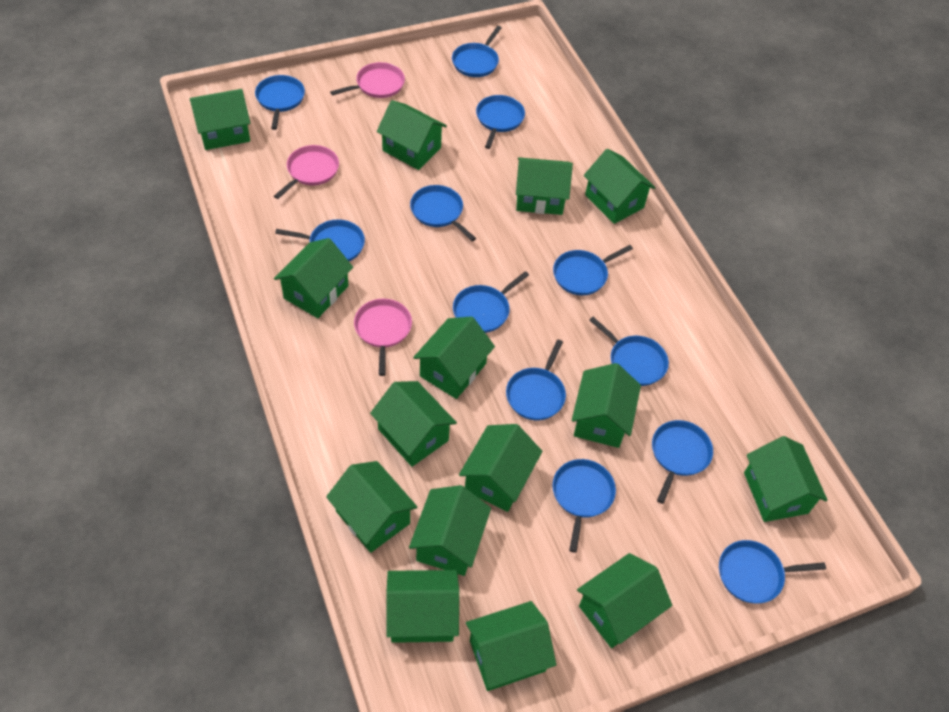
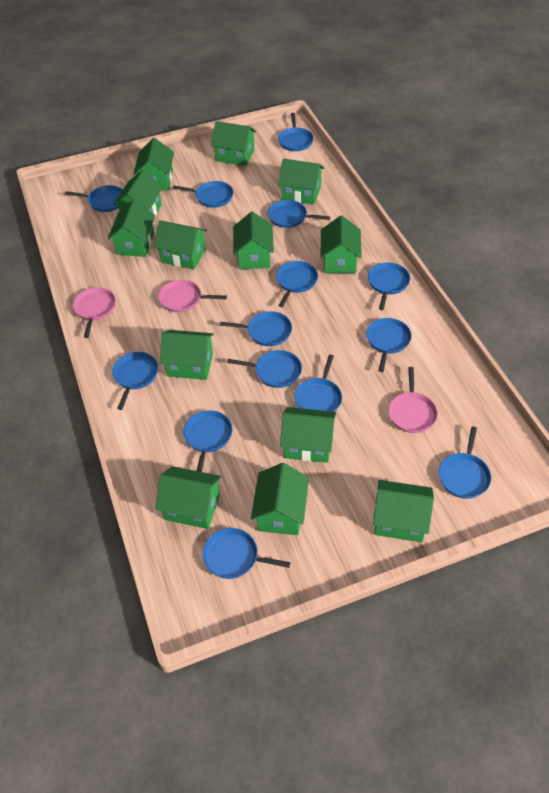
blue pan: 12 -> 14
green house: 15 -> 13

